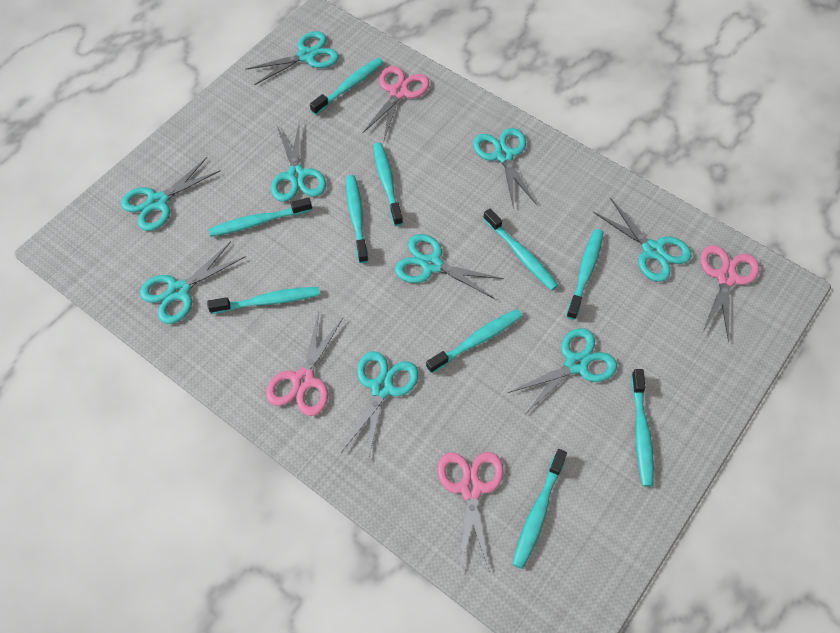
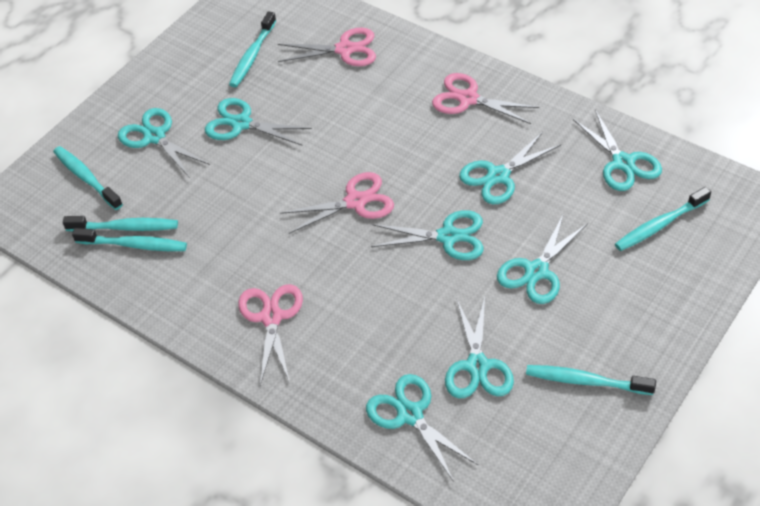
turquoise scissors: 9 -> 8
turquoise toothbrush: 10 -> 6

